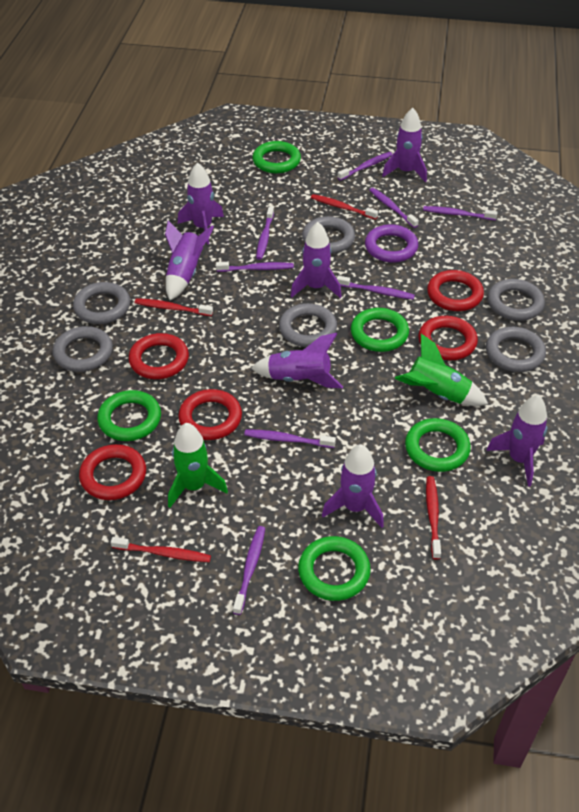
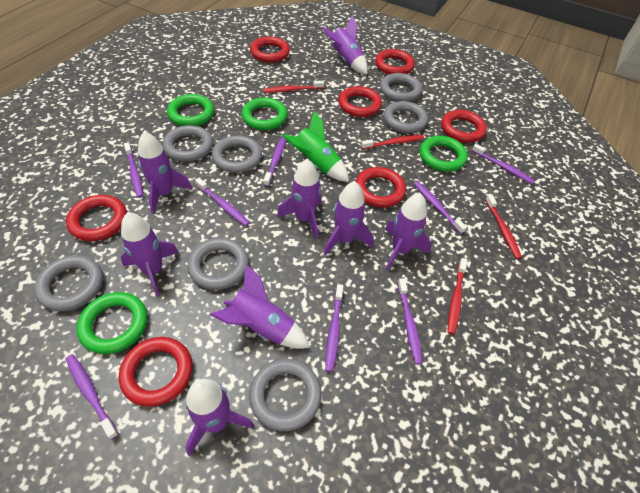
green ring: 5 -> 4
green rocket: 2 -> 1
grey ring: 6 -> 7
purple ring: 1 -> 0
purple rocket: 7 -> 8
red ring: 5 -> 7

